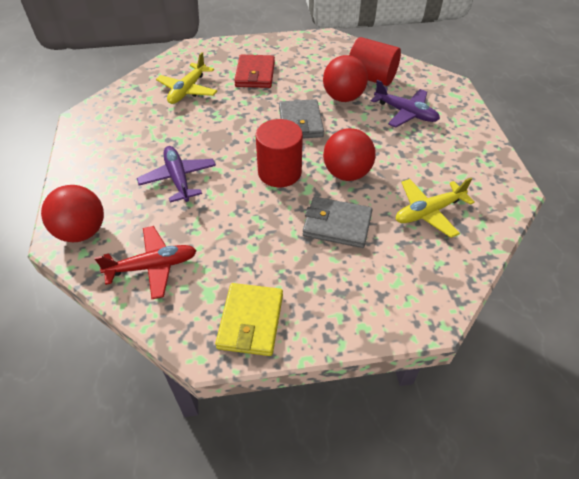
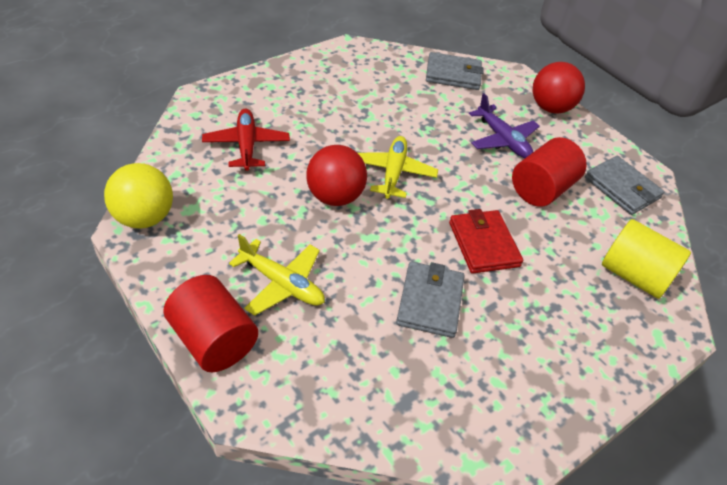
grey wallet: 2 -> 3
purple plane: 2 -> 1
red ball: 3 -> 2
yellow ball: 0 -> 1
yellow cylinder: 0 -> 1
yellow wallet: 1 -> 0

